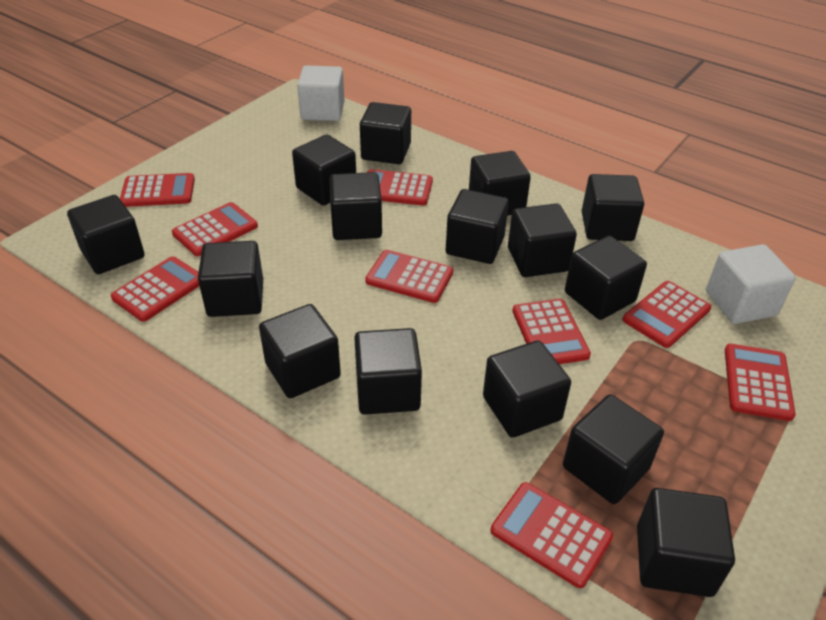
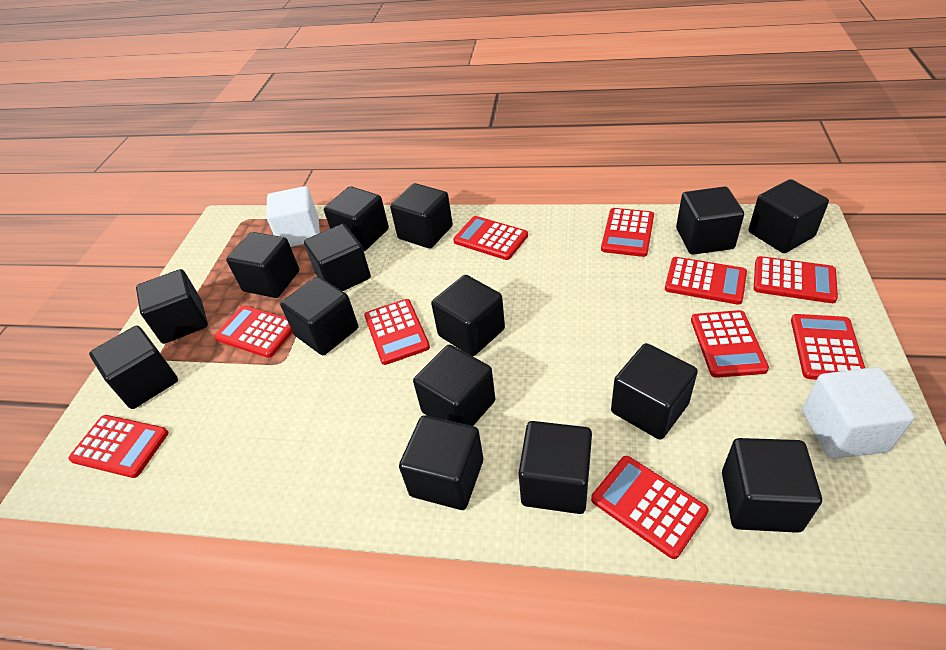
red calculator: 9 -> 10

